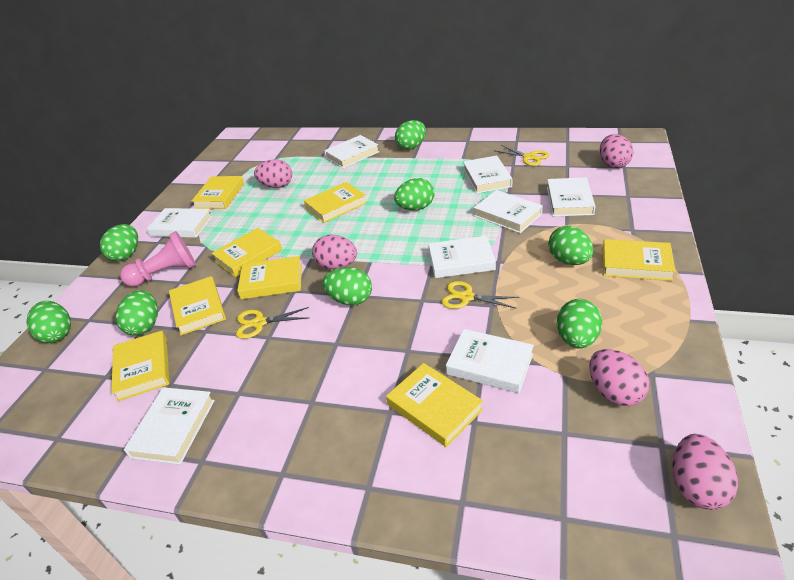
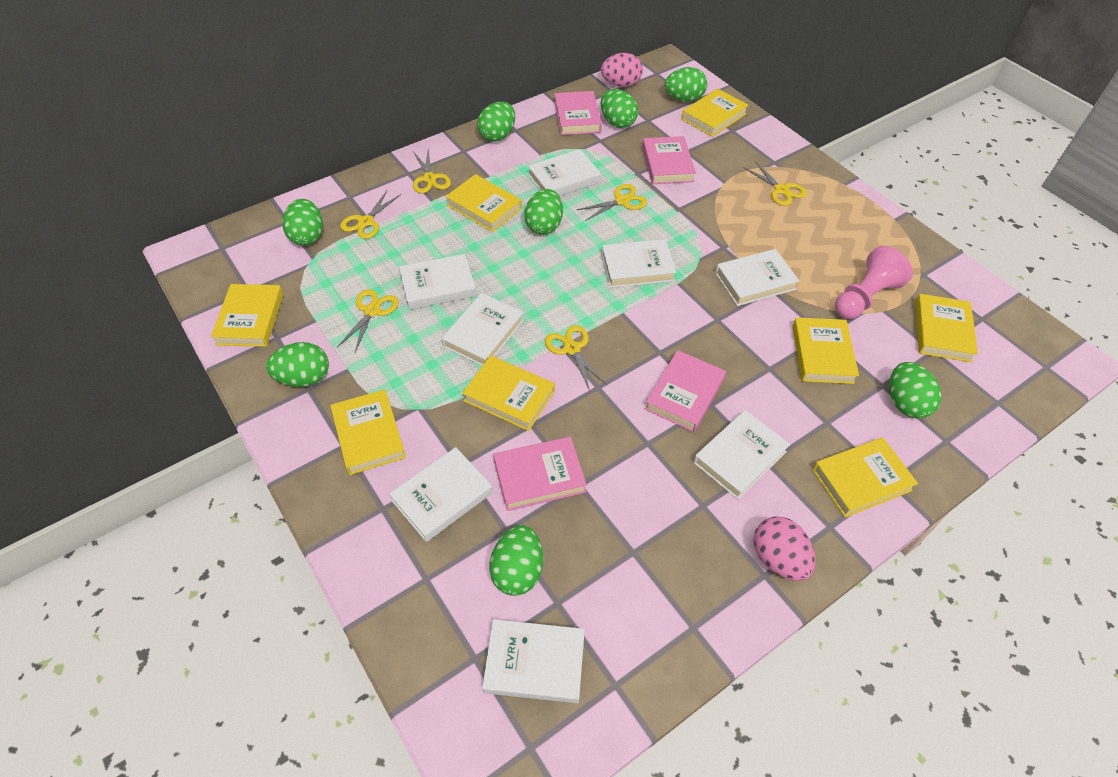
pink book: 0 -> 4
pink egg: 5 -> 2
yellow scissors: 3 -> 6

